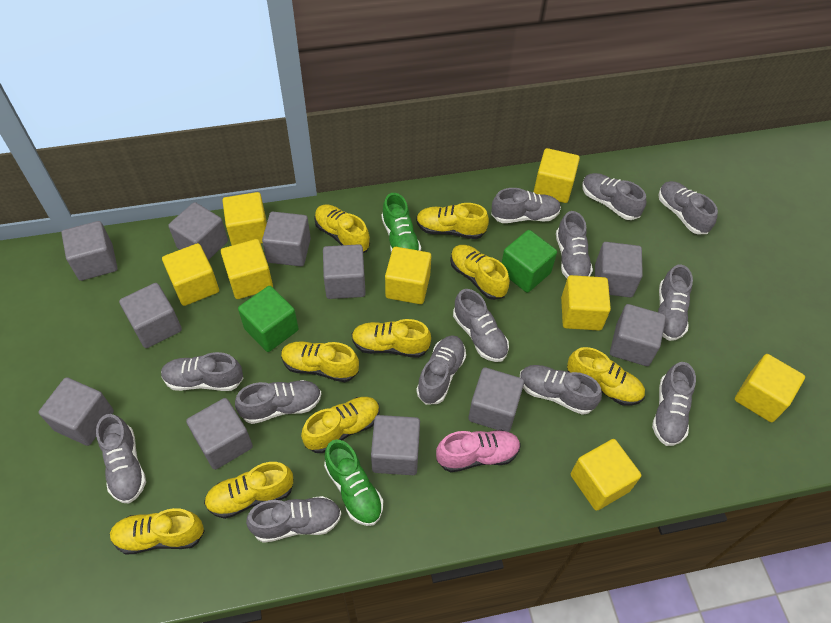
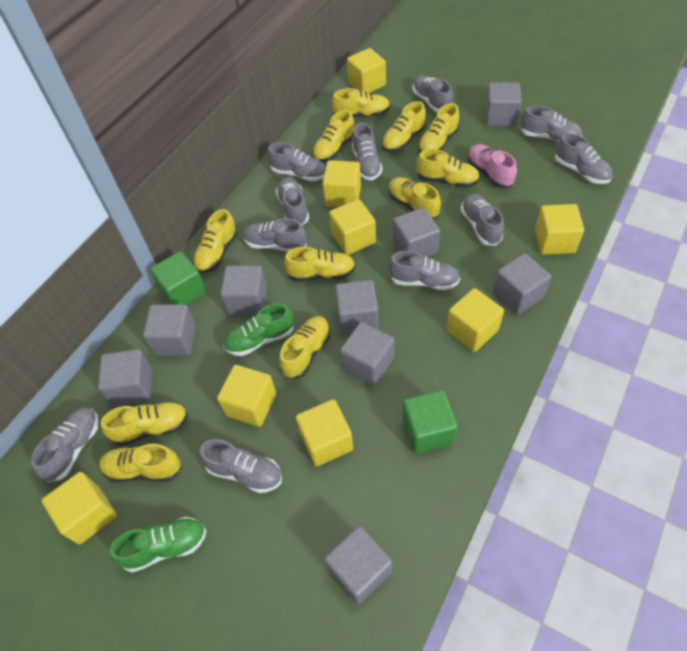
grey cube: 11 -> 9
grey shoe: 13 -> 11
yellow shoe: 9 -> 11

